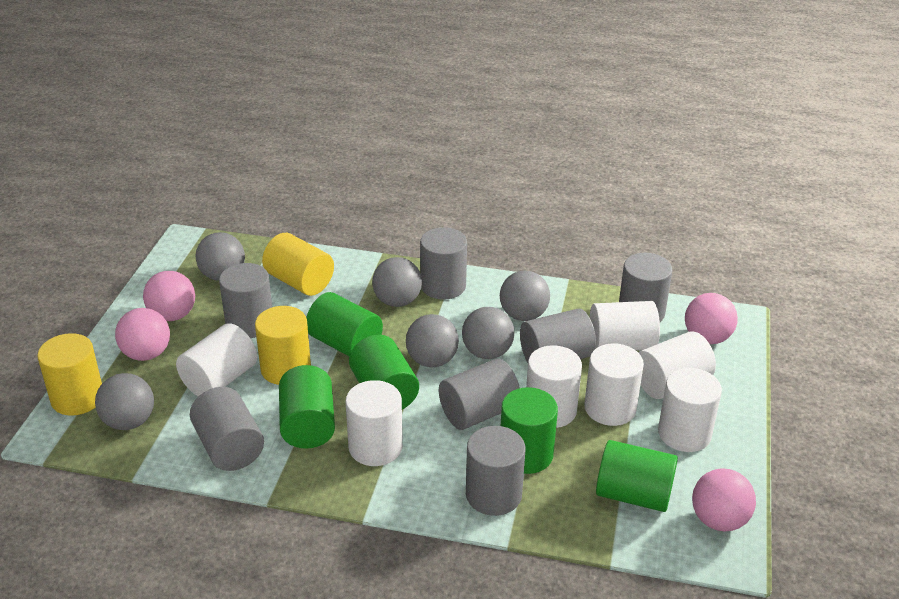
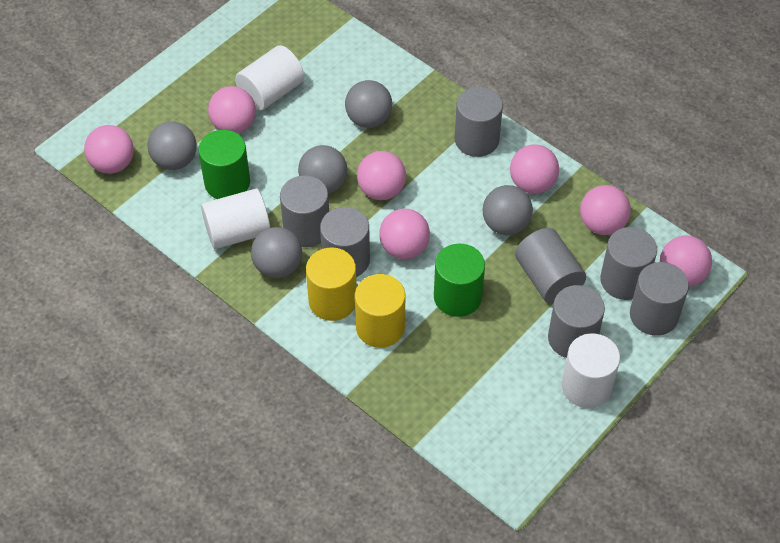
green cylinder: 5 -> 2
grey ball: 6 -> 5
pink ball: 4 -> 7
white cylinder: 7 -> 3
yellow cylinder: 3 -> 2

